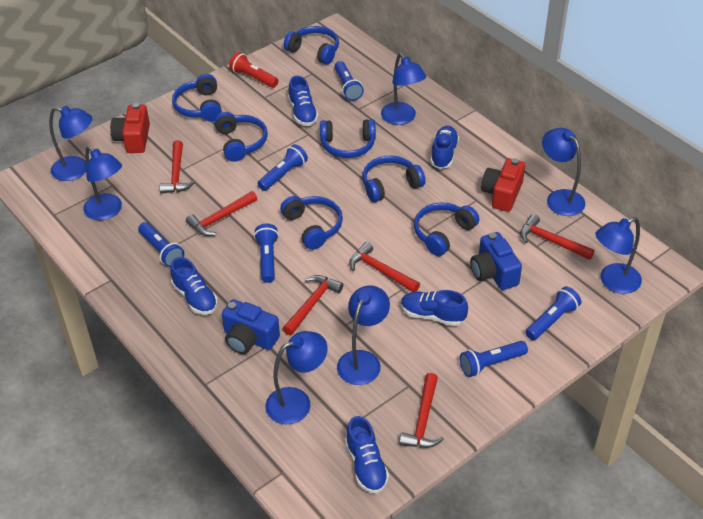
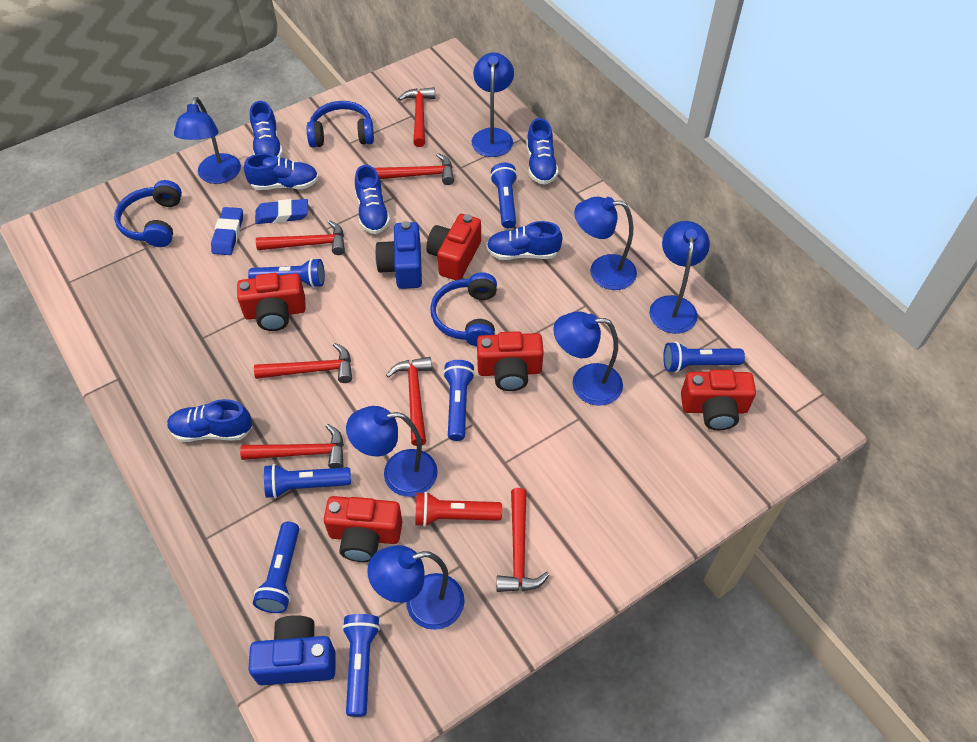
blue eraser: 0 -> 2
blue flashlight: 6 -> 7
blue headphones: 7 -> 3
blue shoe: 5 -> 6
red camera: 2 -> 5
red hammer: 6 -> 7

